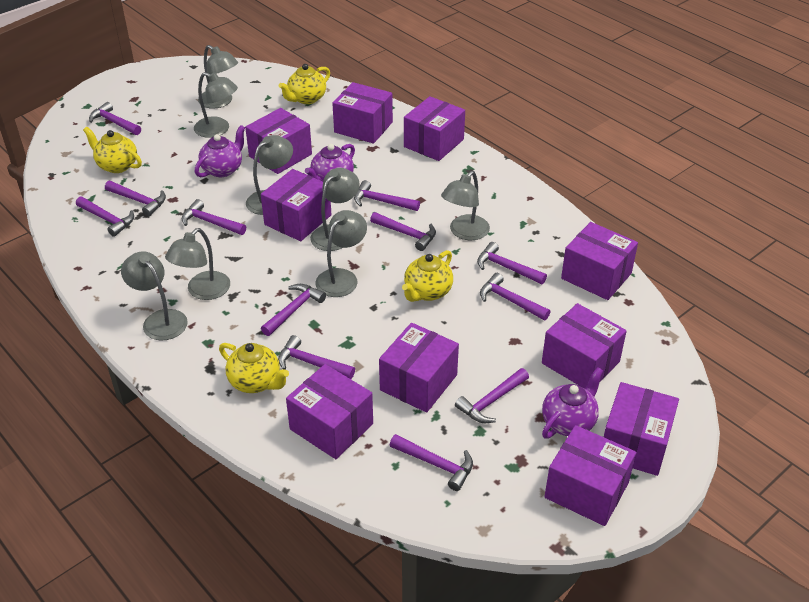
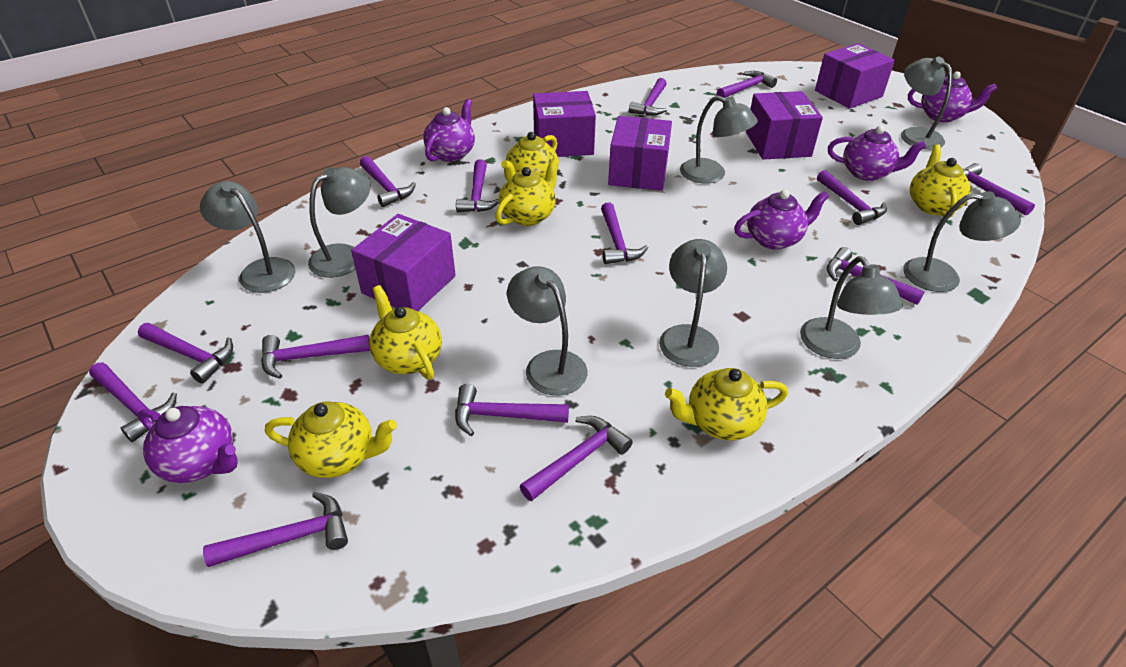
purple box: 10 -> 5
purple hammer: 12 -> 14
purple teapot: 3 -> 5
yellow teapot: 4 -> 6

